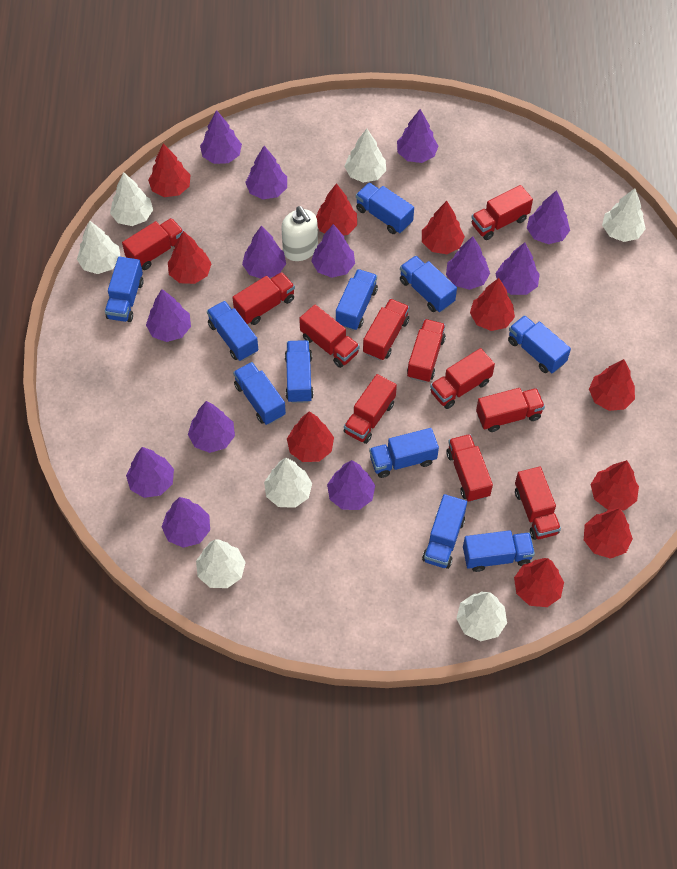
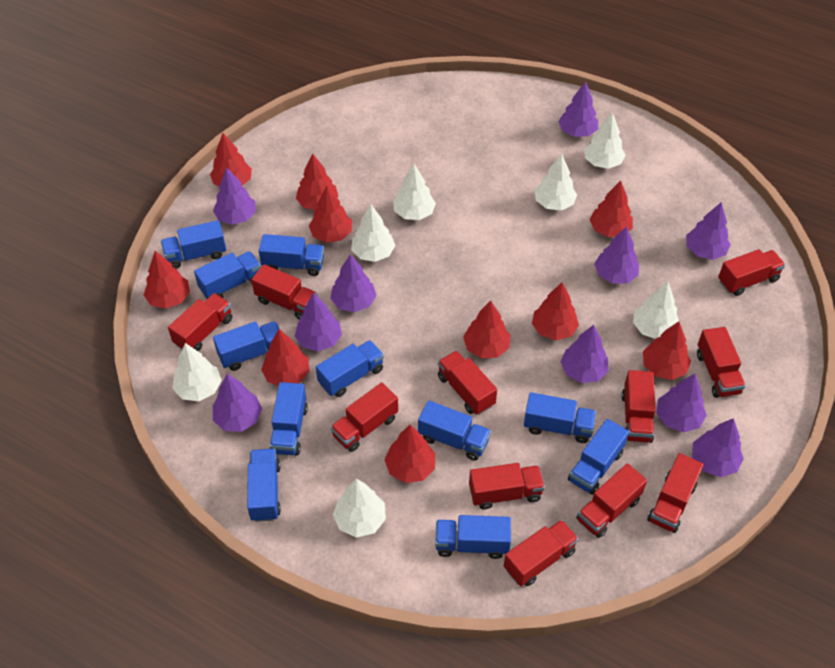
purple tree: 13 -> 10
white soap dispenser: 1 -> 0

